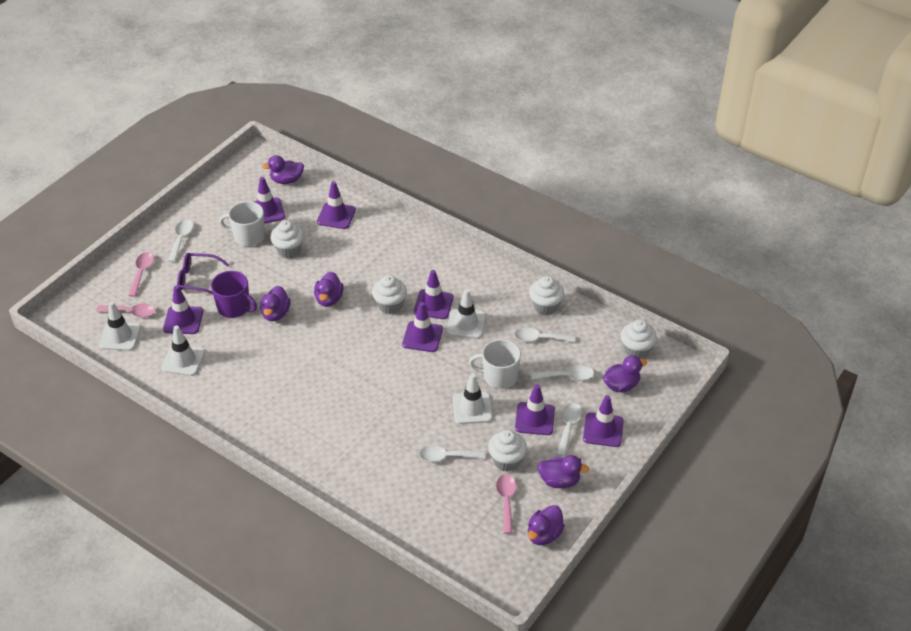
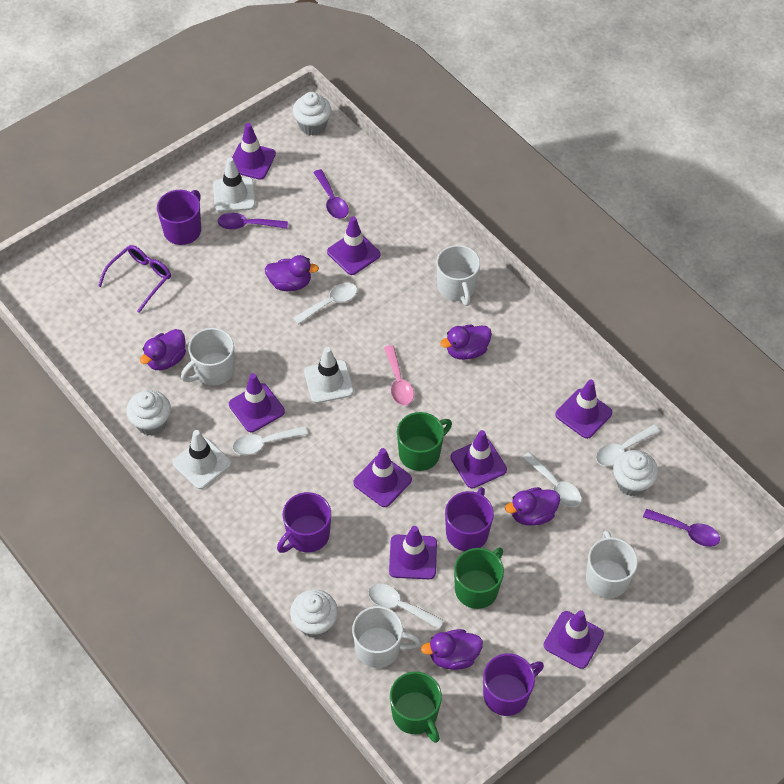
green mug: 0 -> 3
pink spoon: 3 -> 1
purple duck: 6 -> 5
purple mug: 1 -> 4
purple spoon: 0 -> 3
purple traffic cone: 7 -> 8
white cupcake: 5 -> 4
white mug: 2 -> 4
white traffic cone: 4 -> 3

